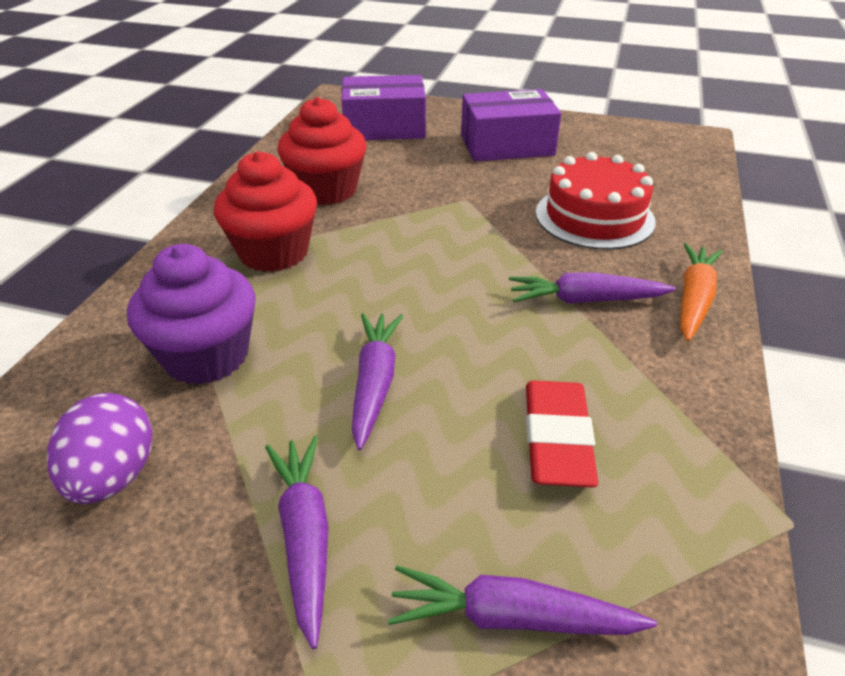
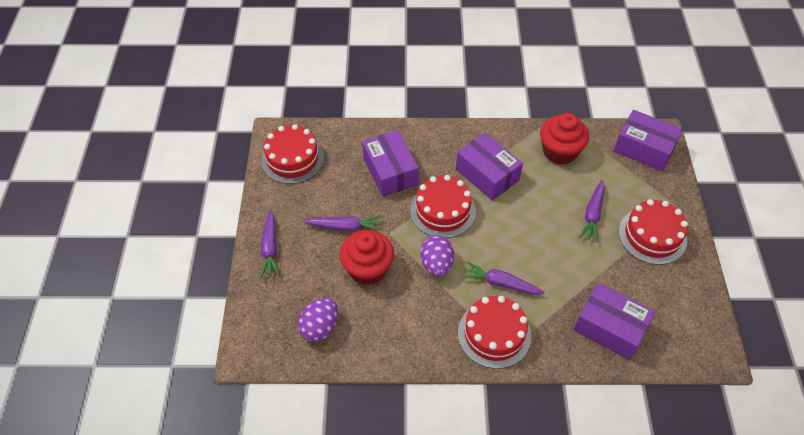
orange carrot: 1 -> 0
purple box: 2 -> 4
purple cupcake: 1 -> 0
purple egg: 1 -> 2
red cake: 1 -> 4
red eraser: 1 -> 0

